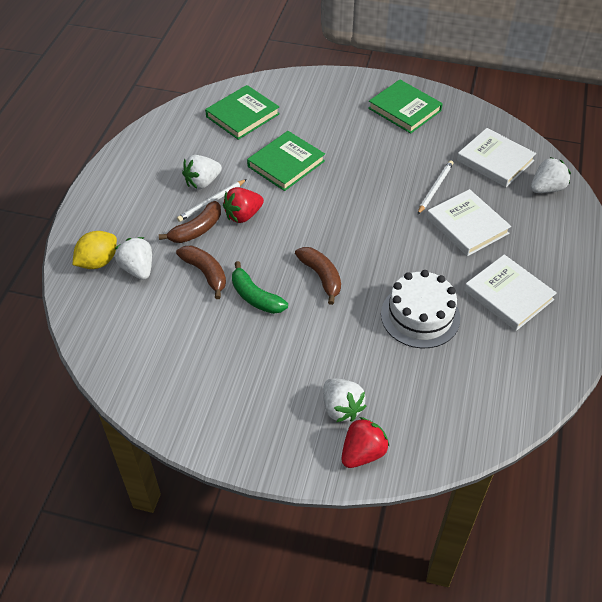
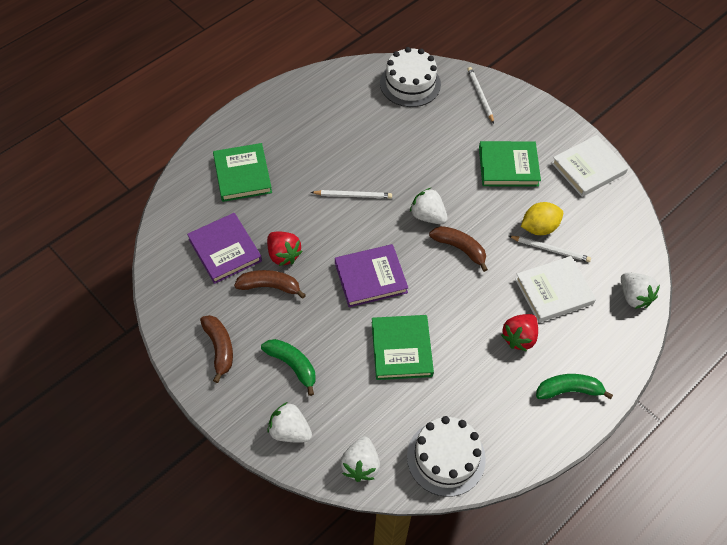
green banana: 1 -> 2
purple book: 0 -> 2
white book: 3 -> 2
white cake: 1 -> 2
white pencil: 2 -> 3

